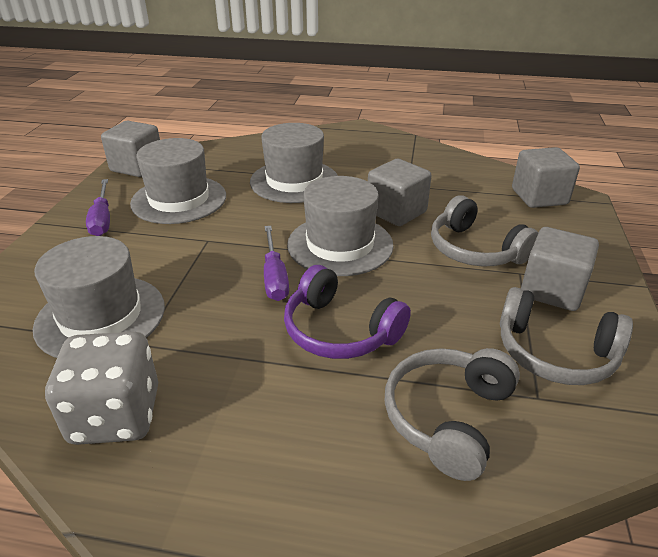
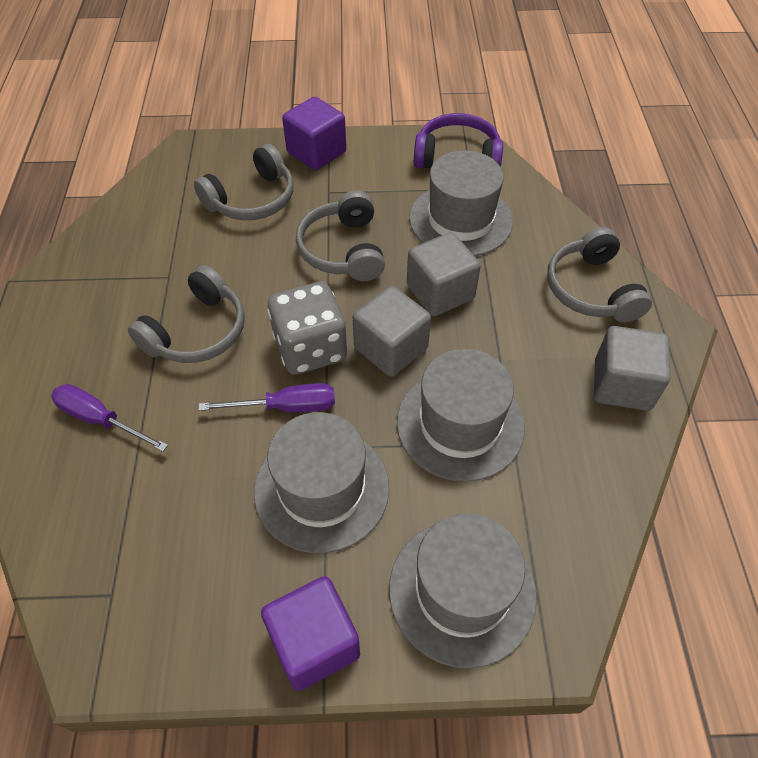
grey cube: 4 -> 3
grey headphones: 3 -> 4
purple cube: 0 -> 2

